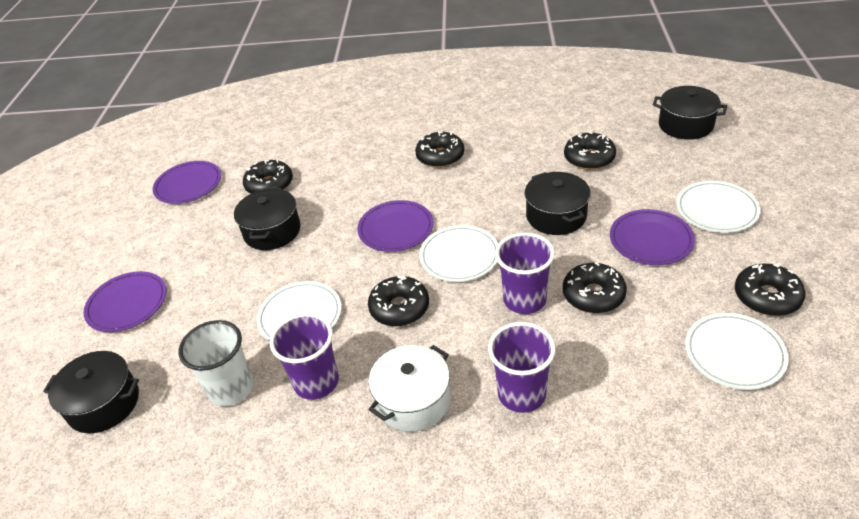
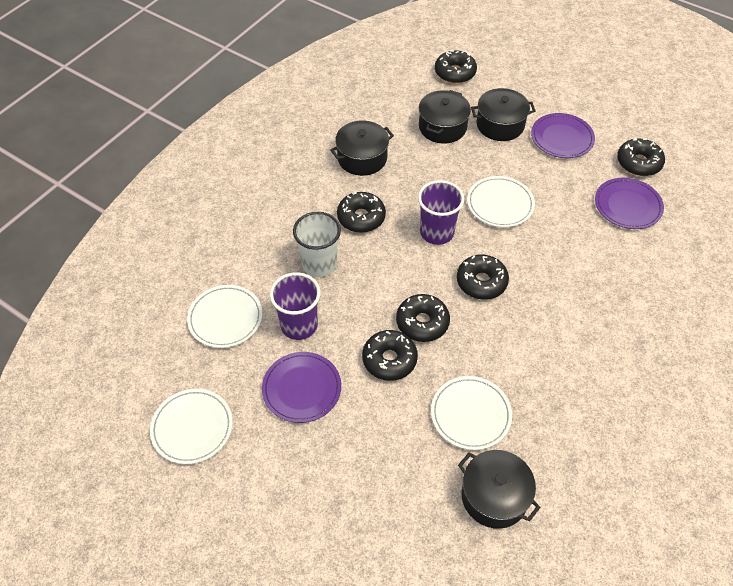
purple cup: 3 -> 2
purple plate: 4 -> 3
white pot: 1 -> 0

